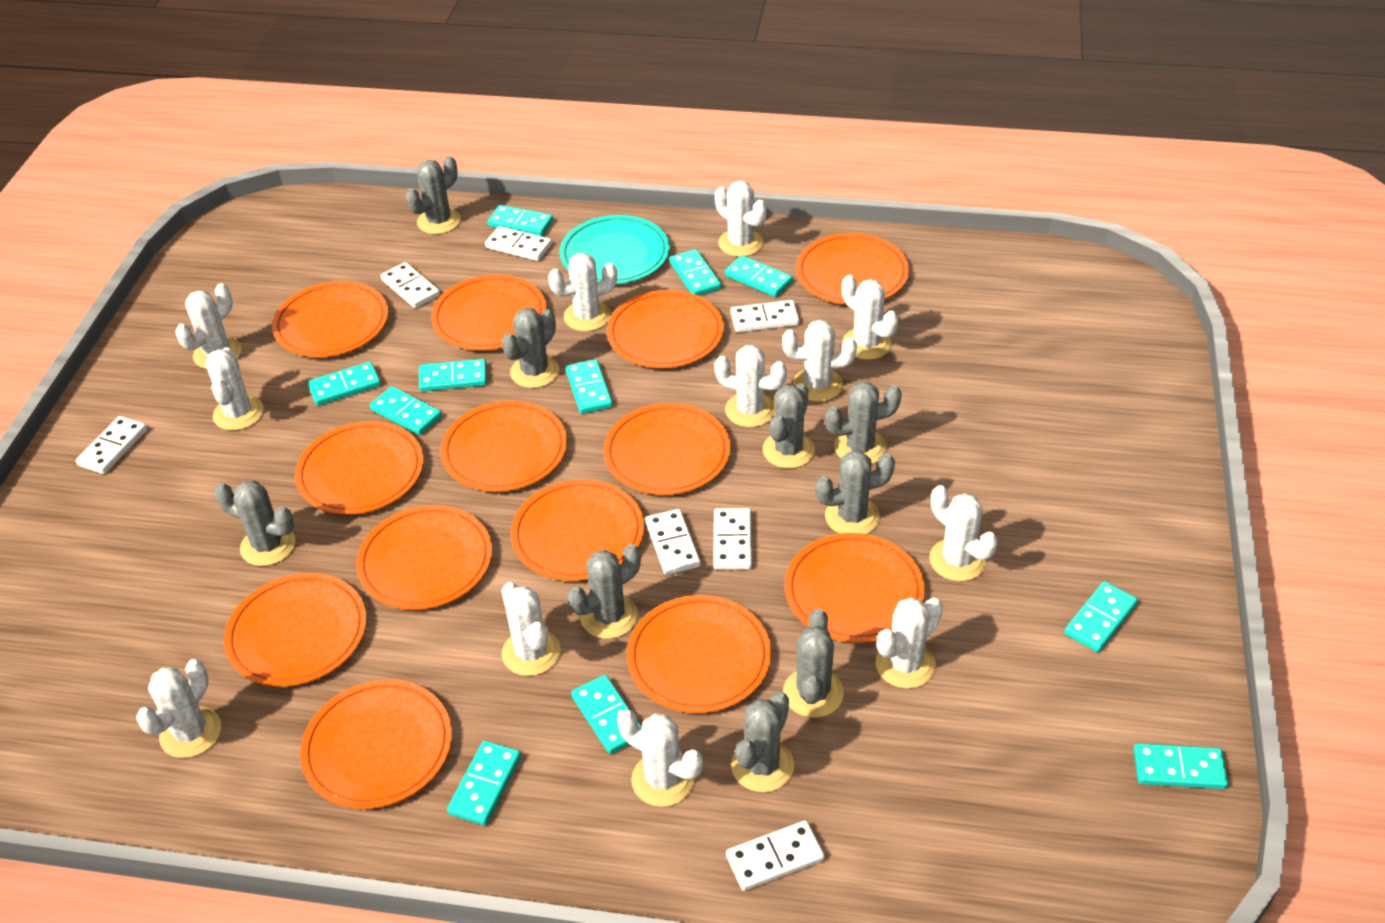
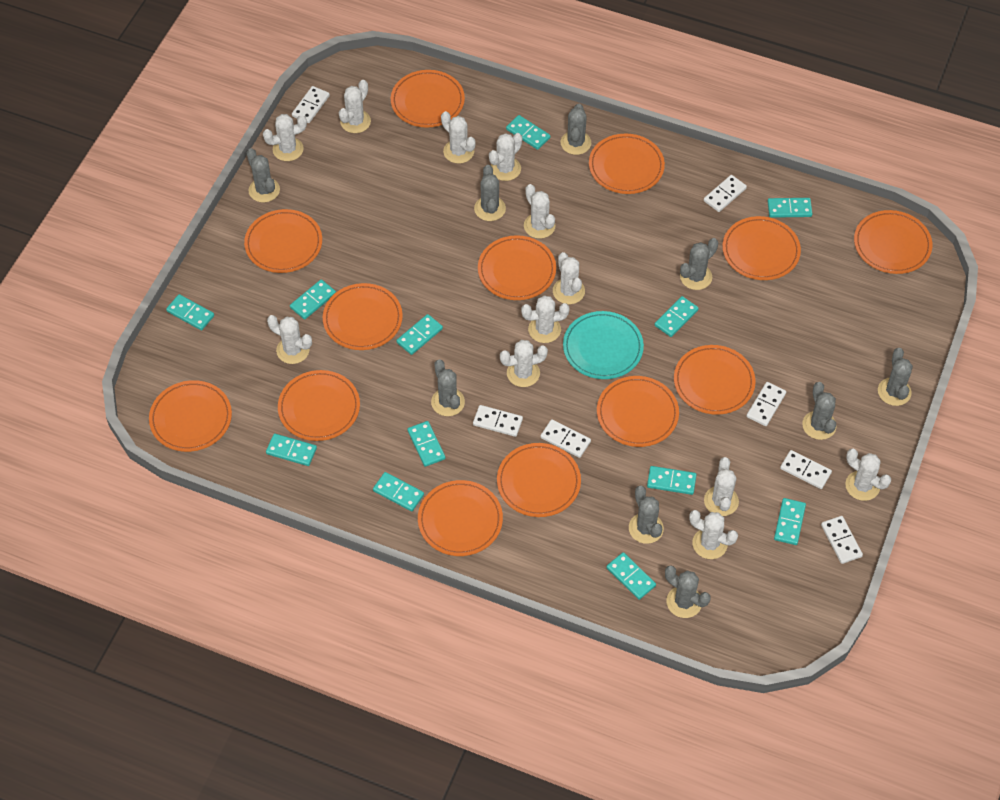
turquoise domino: 11 -> 12

